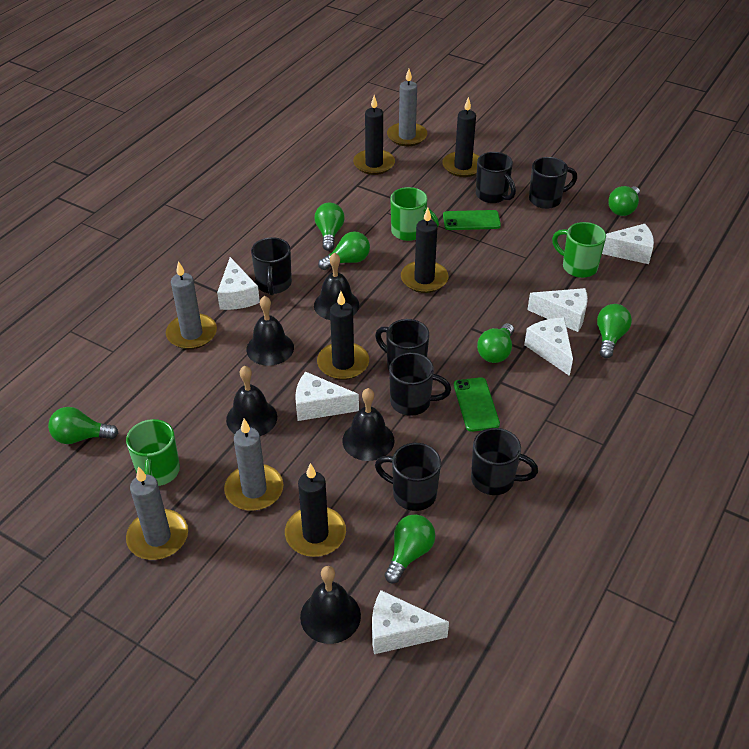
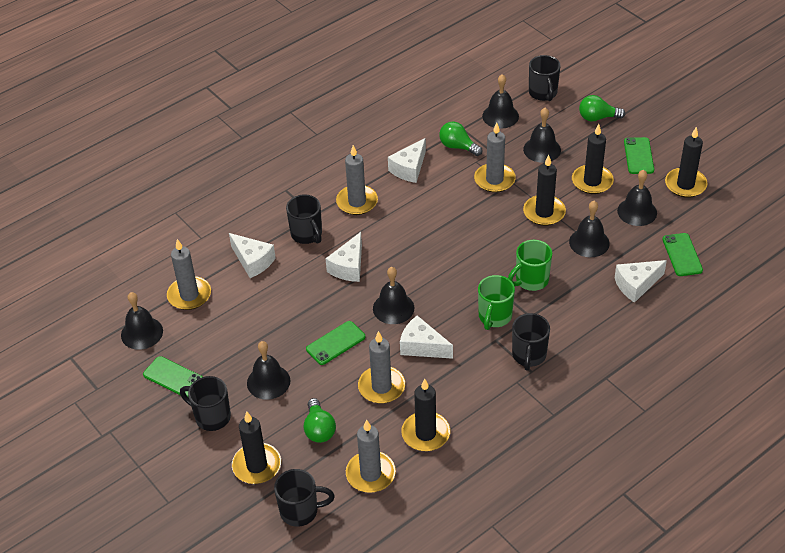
black bell: 5 -> 7
black mug: 7 -> 5
green light bulb: 7 -> 3
green mug: 3 -> 2
green phone: 2 -> 4
grey candle: 4 -> 5
white cheese: 6 -> 5

